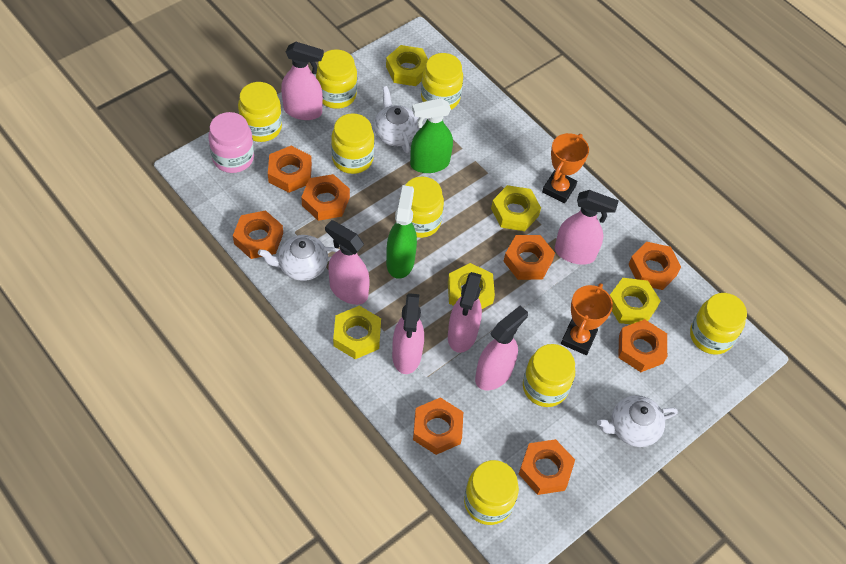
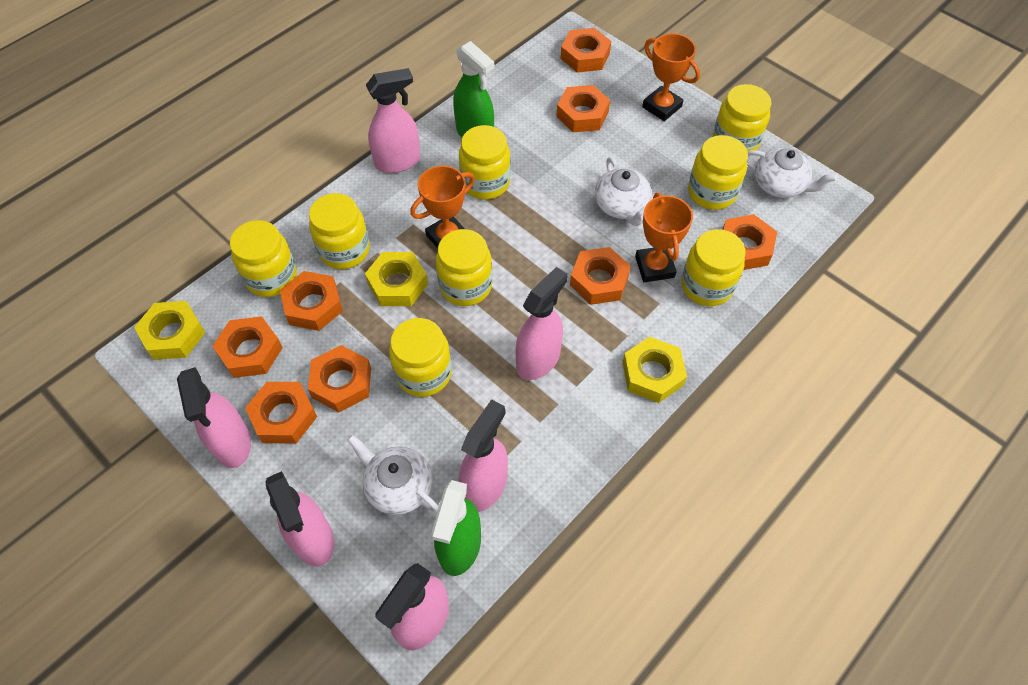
orange trophy: 2 -> 3
pink jar: 1 -> 0
yellow nut: 5 -> 3

